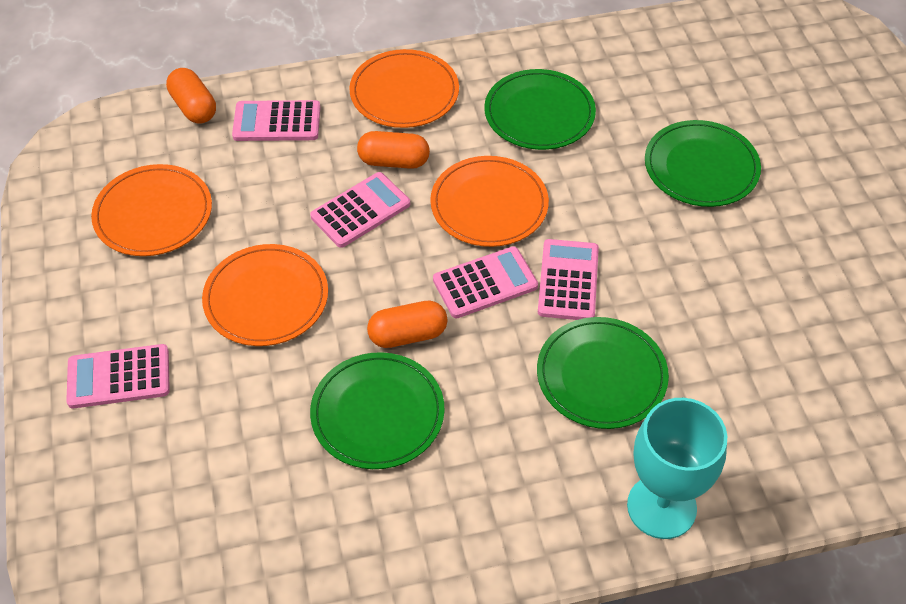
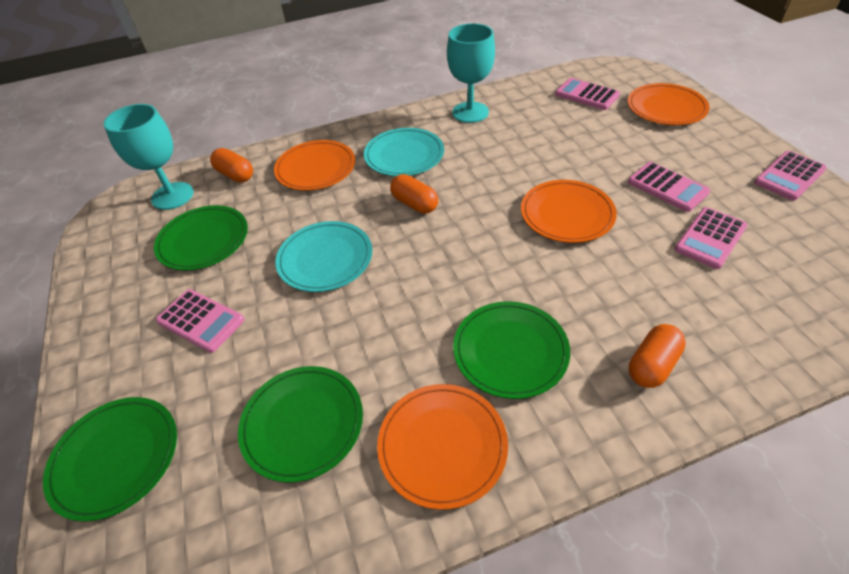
turquoise goblet: 1 -> 2
turquoise plate: 0 -> 2

